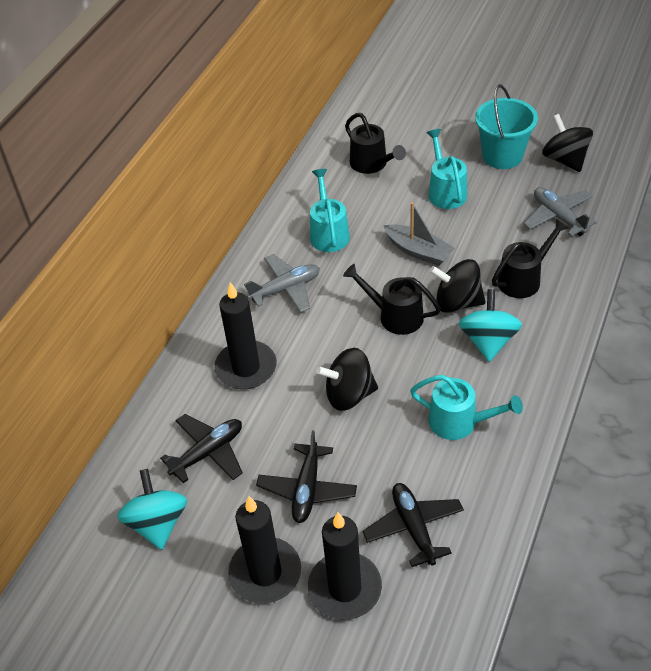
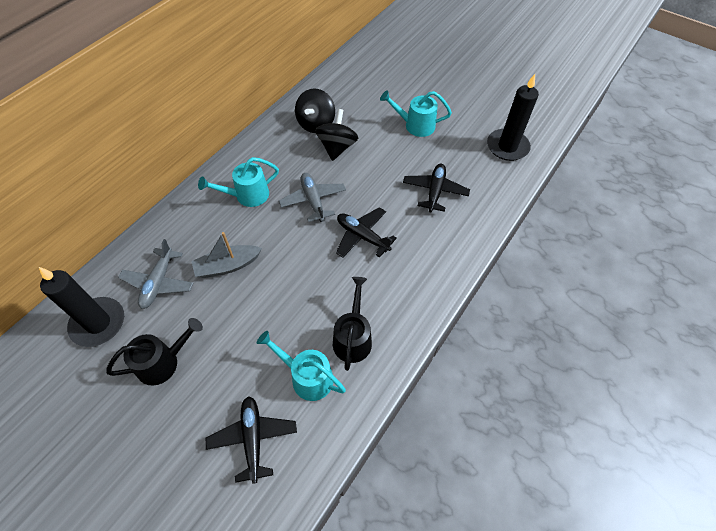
black candle: 3 -> 2
black spinning top: 3 -> 2
black watering can: 3 -> 2
turquoise bucket: 1 -> 0
turquoise spinning top: 2 -> 0

